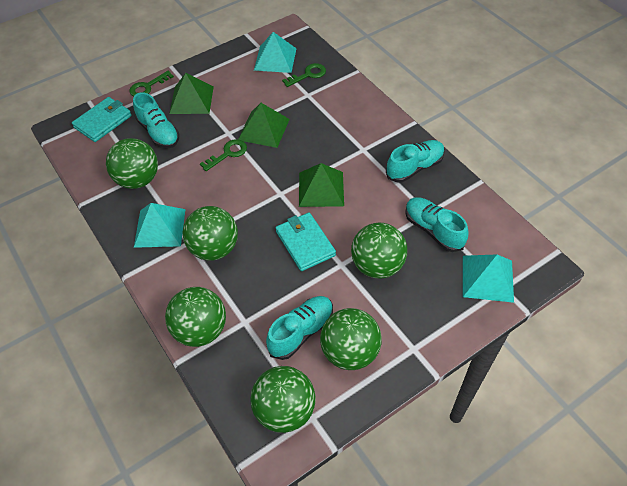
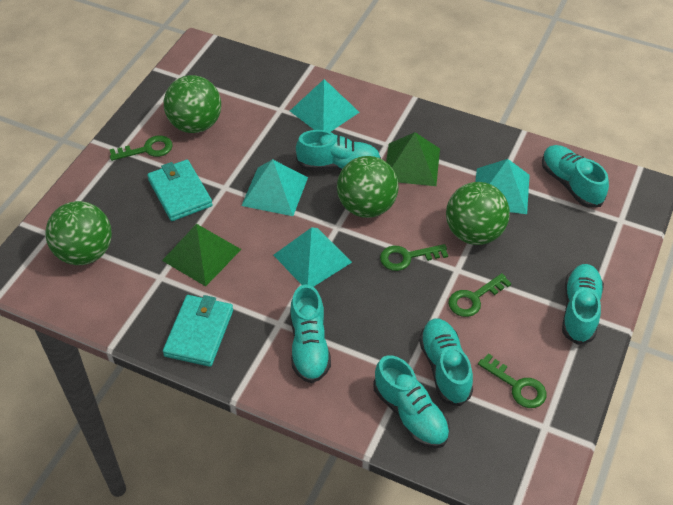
green ball: 6 -> 4
green key: 3 -> 4
green pyramid: 3 -> 2
turquoise pyramid: 3 -> 4
turquoise shoe: 4 -> 6

